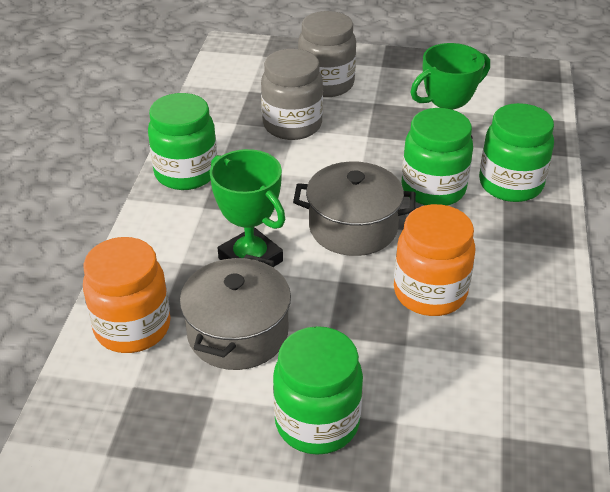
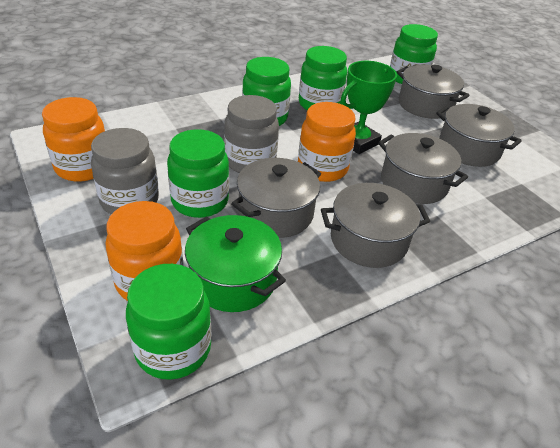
green jar: 4 -> 5
green pot: 0 -> 1
green trophy: 2 -> 1
grey pot: 2 -> 5
orange jar: 2 -> 3

